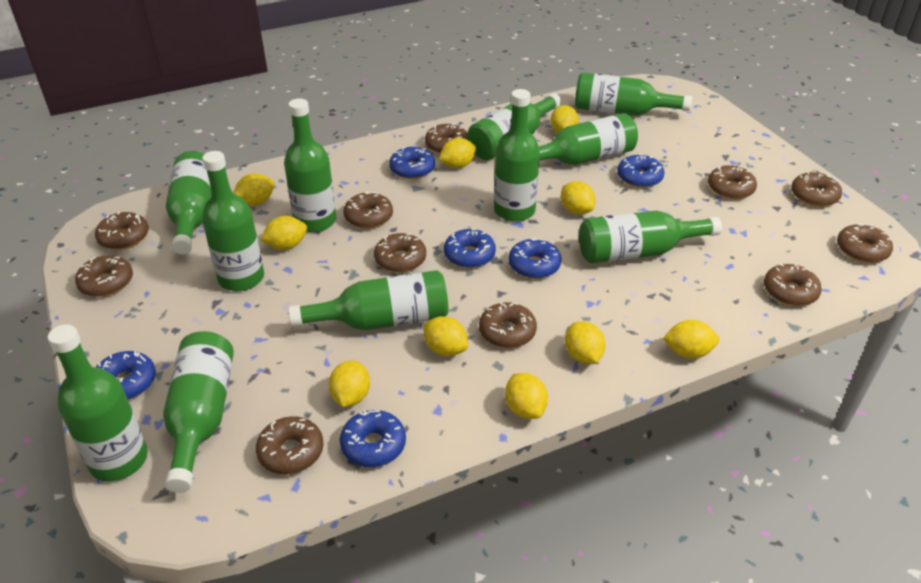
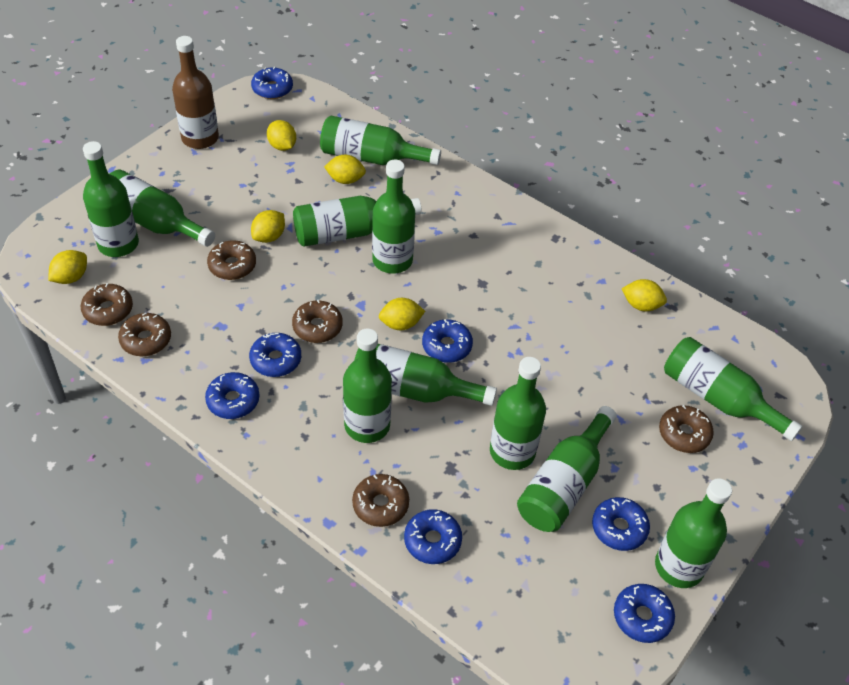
blue donut: 6 -> 7
brown bottle: 0 -> 1
brown donut: 11 -> 6
yellow lemon: 10 -> 6

